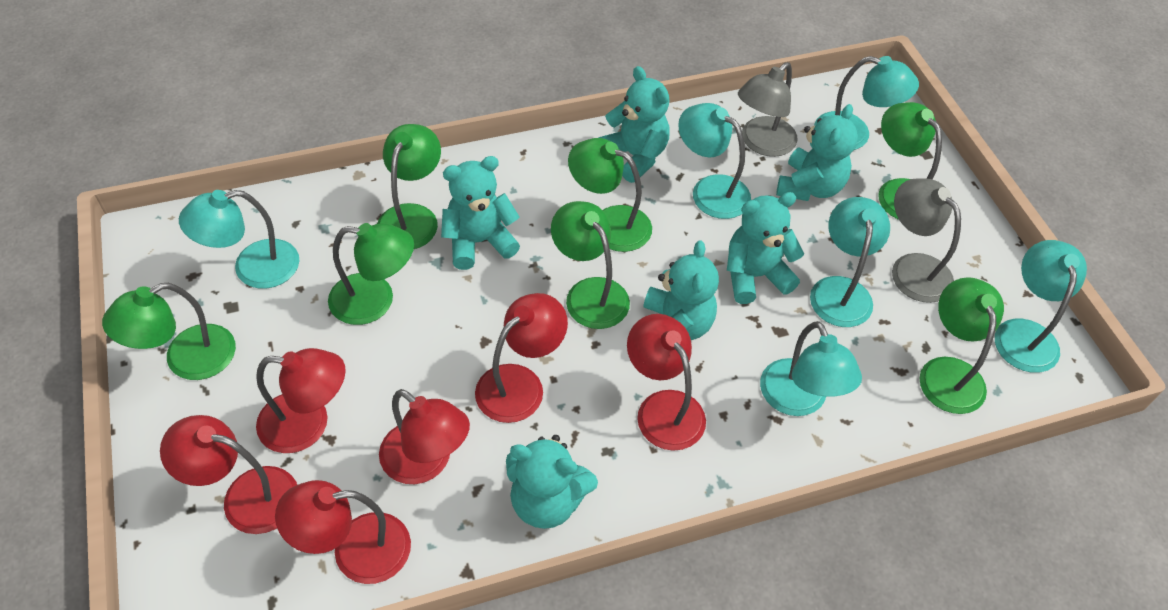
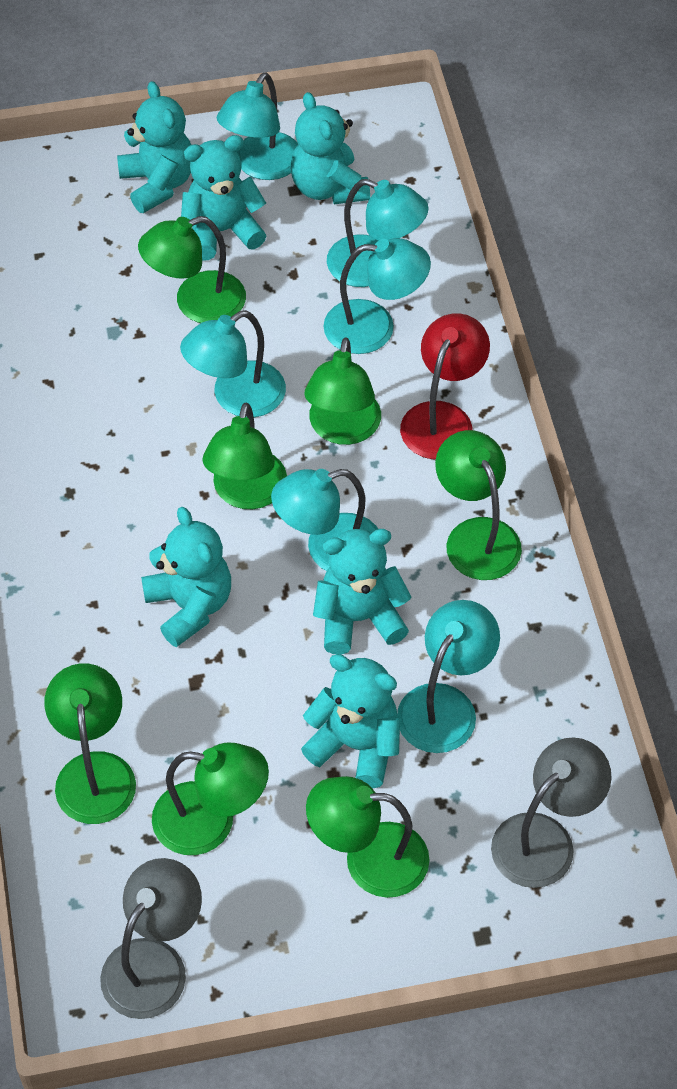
red lamp: 6 -> 1

